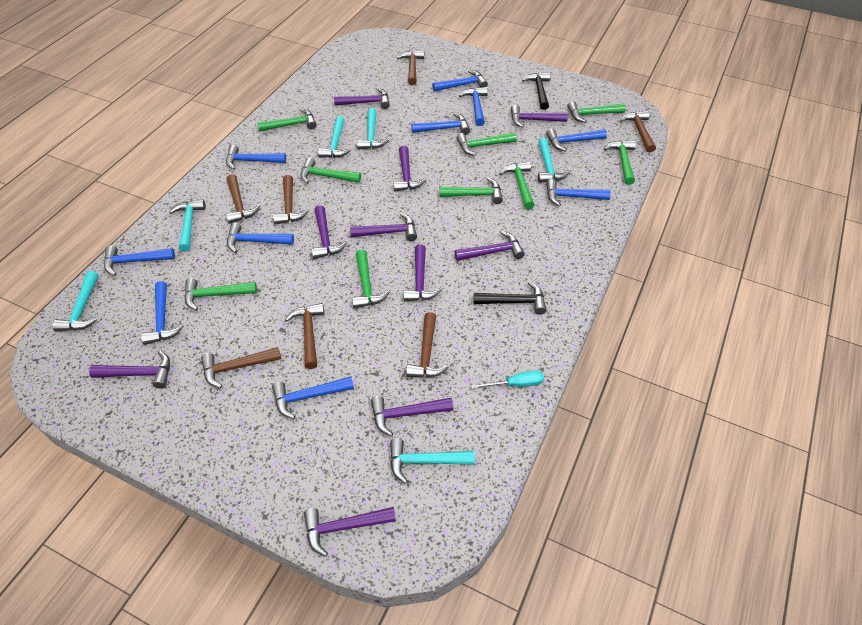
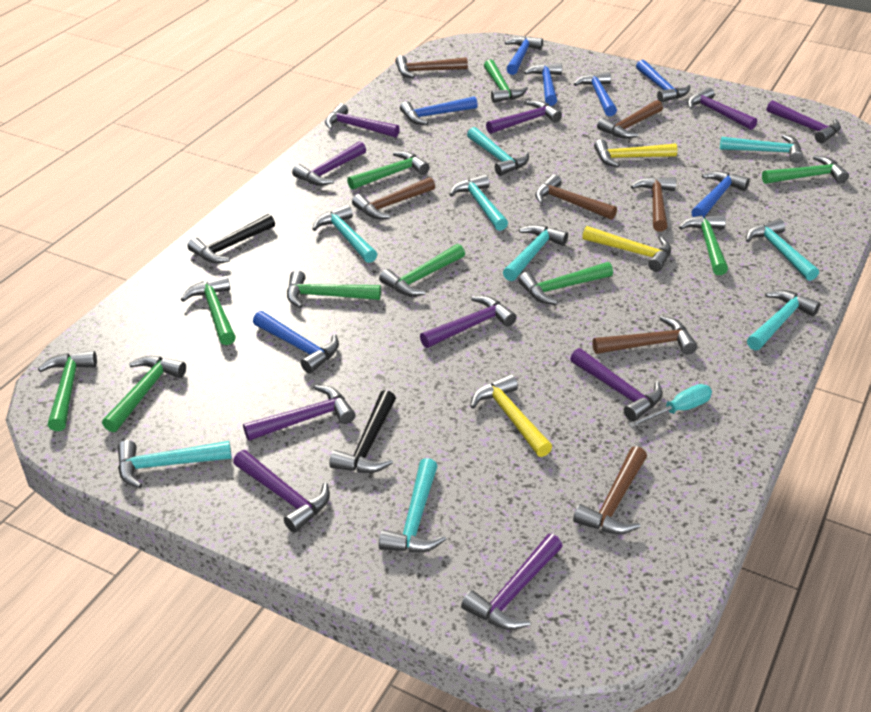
blue hammer: 10 -> 7
green hammer: 9 -> 10
turquoise hammer: 6 -> 9
yellow hammer: 0 -> 3

